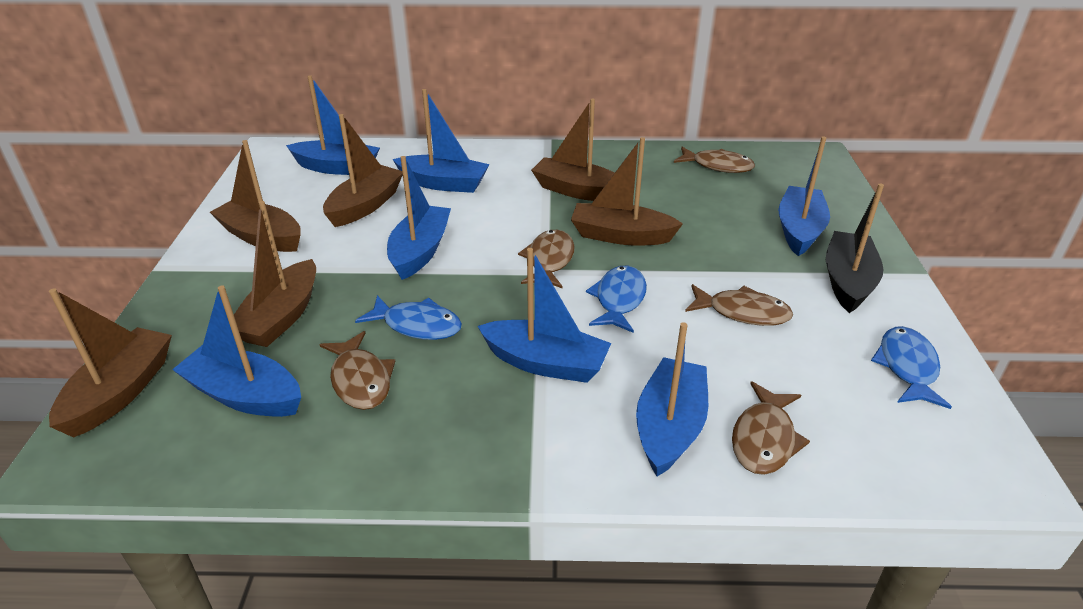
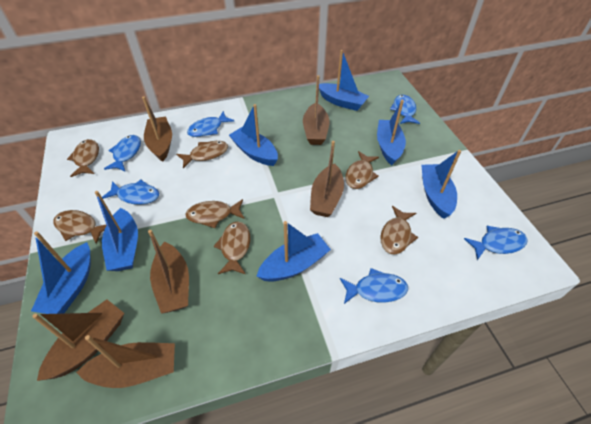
black boat: 1 -> 0
blue fish: 3 -> 6
brown fish: 5 -> 7

